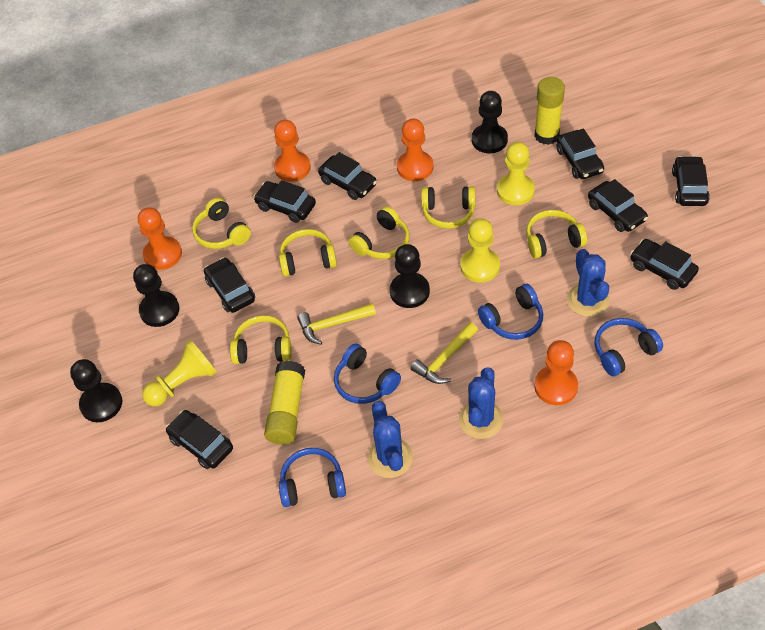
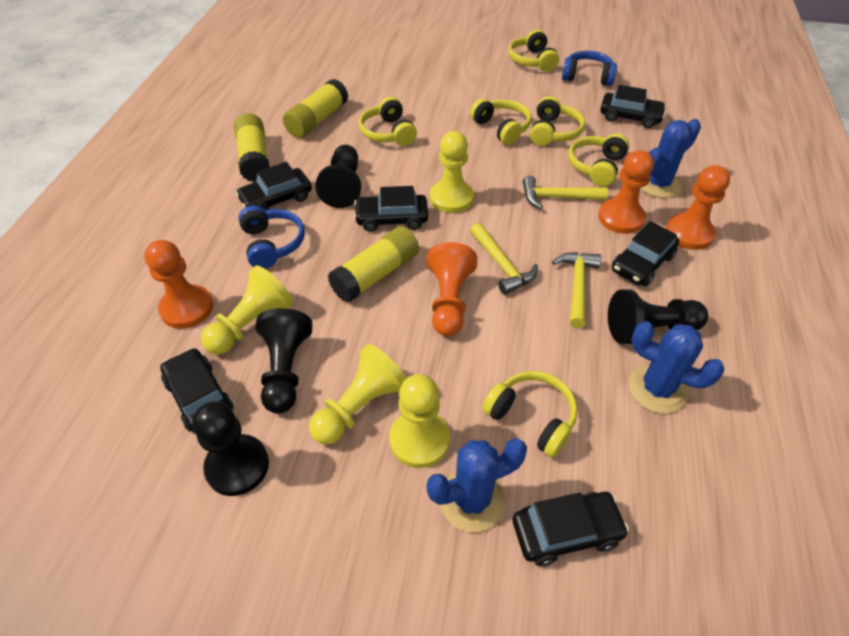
black car: 8 -> 6
blue headphones: 4 -> 2
yellow glue stick: 2 -> 3
yellow hammer: 2 -> 3
yellow pawn: 3 -> 4

